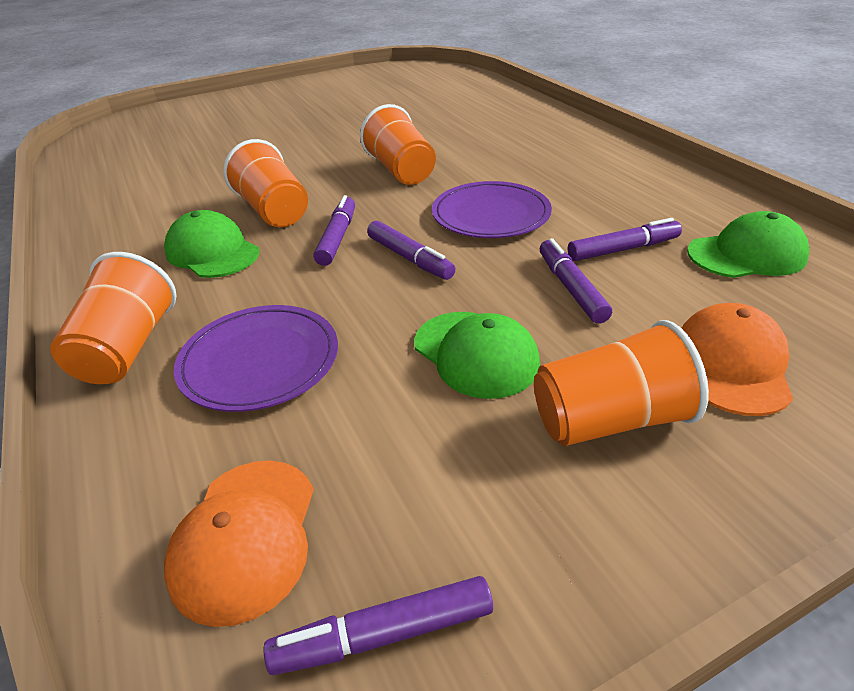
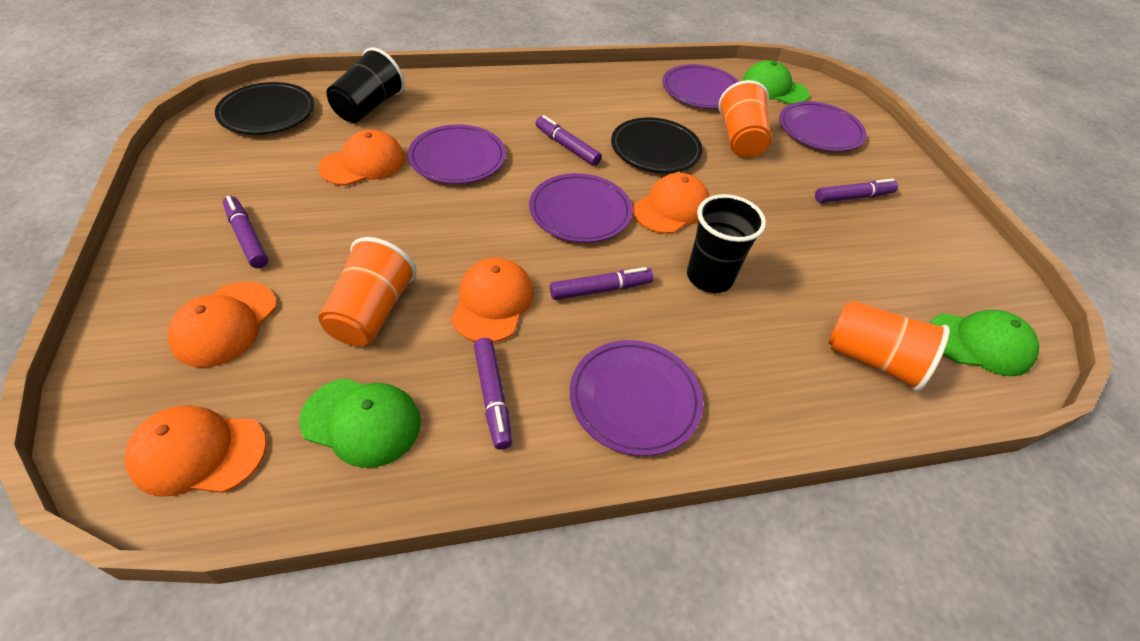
black cup: 0 -> 2
black plate: 0 -> 2
orange cap: 2 -> 5
orange cup: 4 -> 3
purple plate: 2 -> 5

